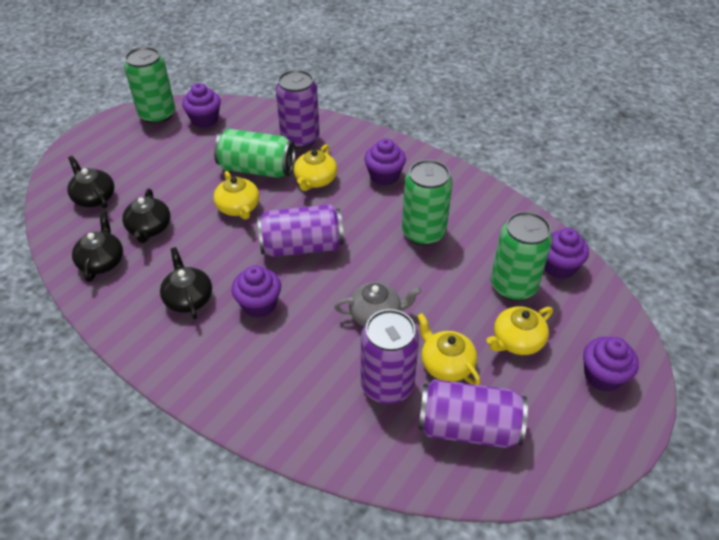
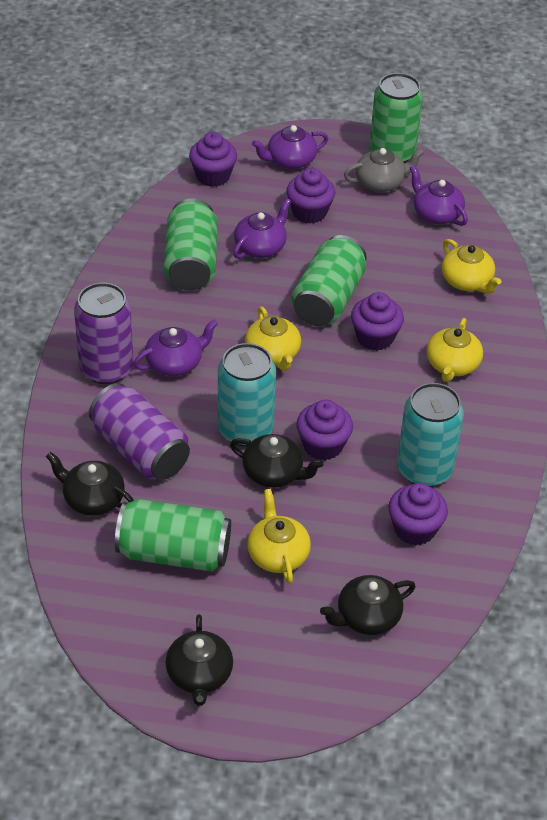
purple can: 4 -> 2
purple teapot: 0 -> 4
turquoise can: 0 -> 2

